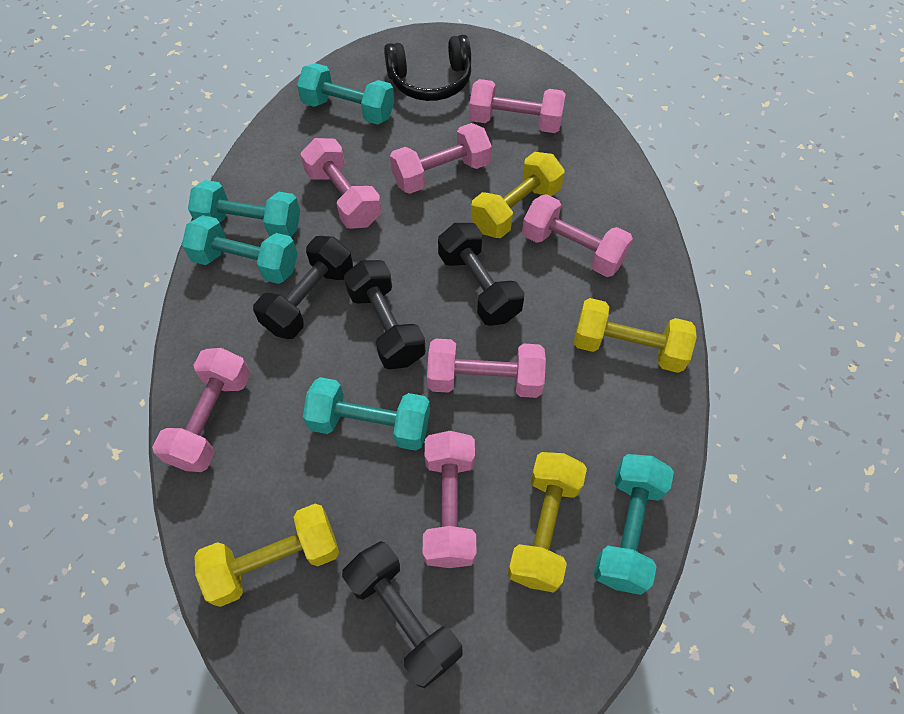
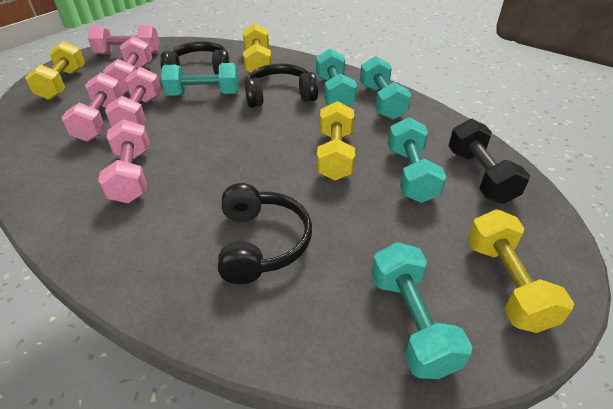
black dumbbell: 4 -> 1
black headphones: 1 -> 3
pink dumbbell: 7 -> 5

